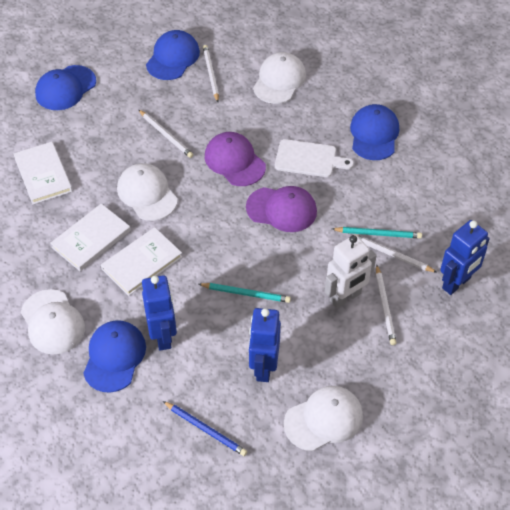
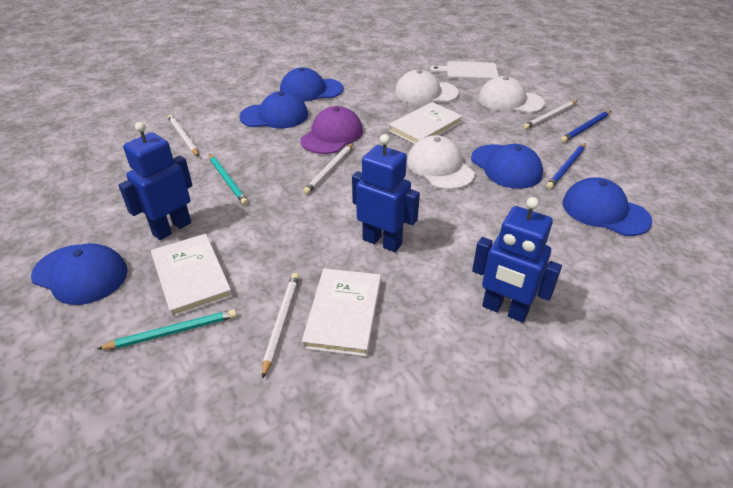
blue cap: 4 -> 5
blue pencil: 1 -> 2
purple cap: 2 -> 1
white cap: 4 -> 3
white robot: 1 -> 0

